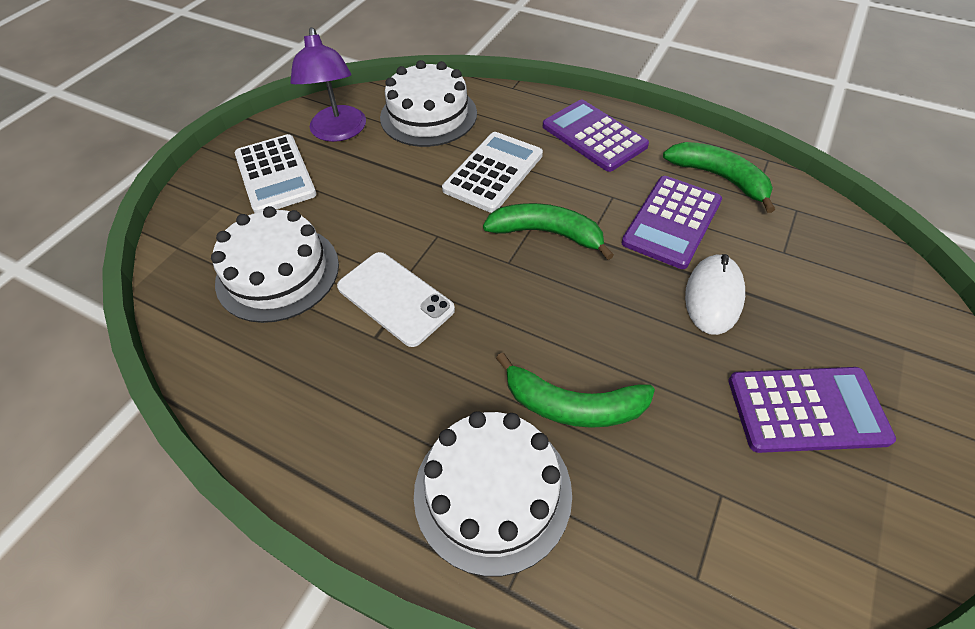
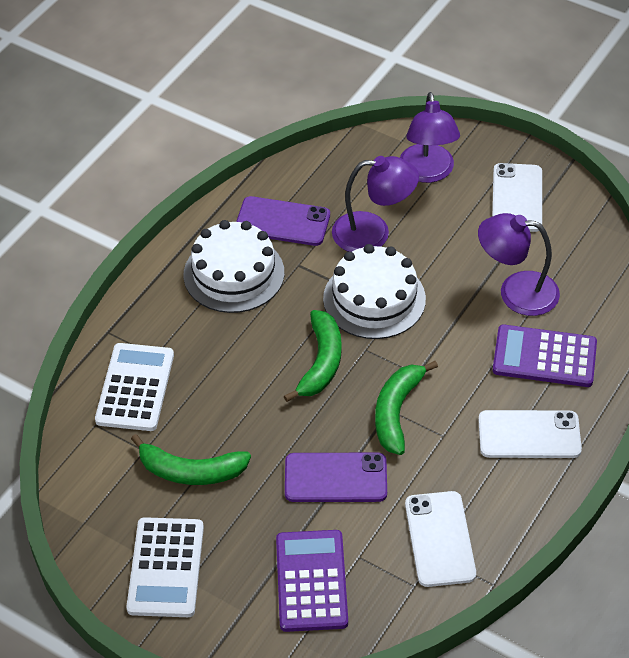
purple calculator: 3 -> 2
purple lamp: 1 -> 3
purple phone: 0 -> 2
white cake: 3 -> 2
white mouse: 1 -> 0
white phone: 1 -> 3

